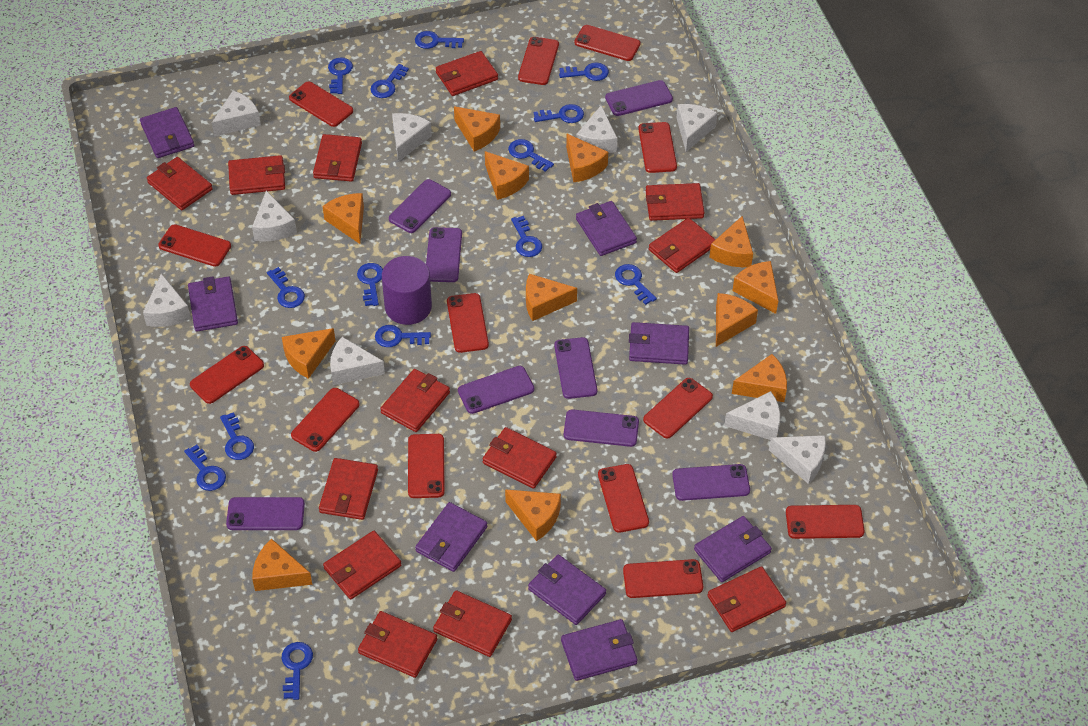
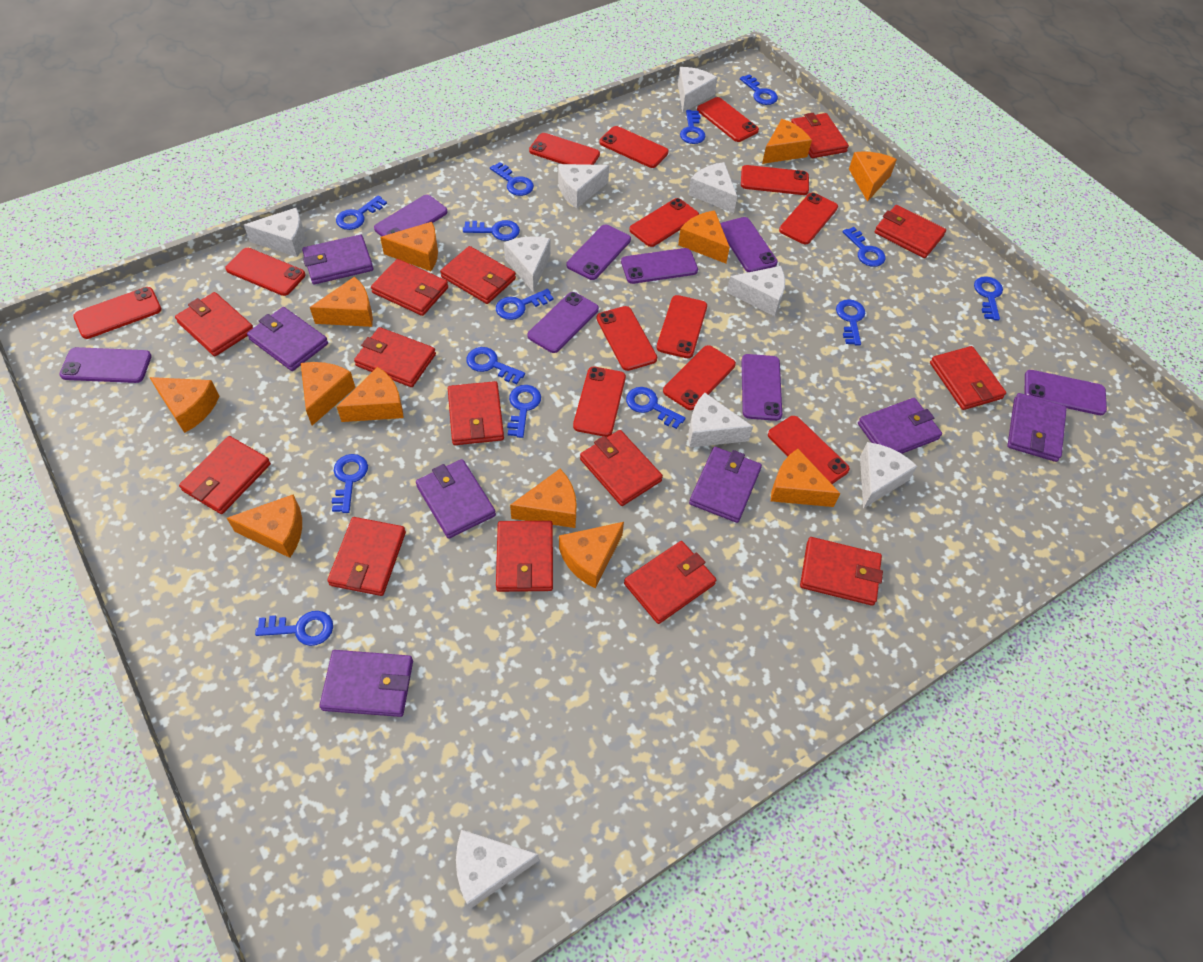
purple cylinder: 1 -> 0
purple wallet: 8 -> 7
red wallet: 13 -> 14

